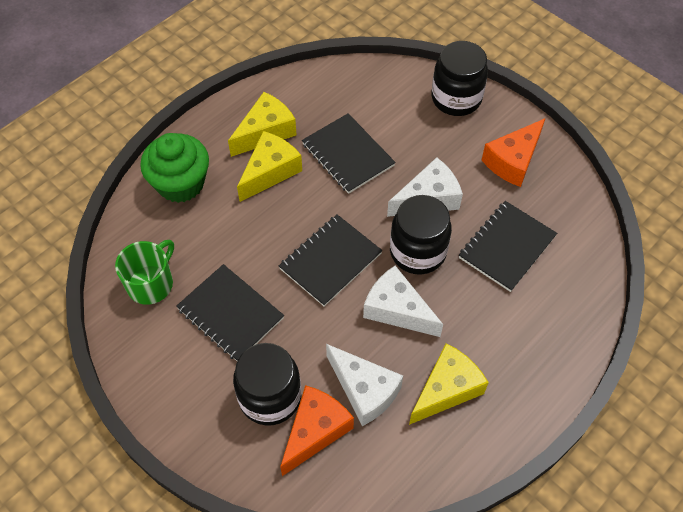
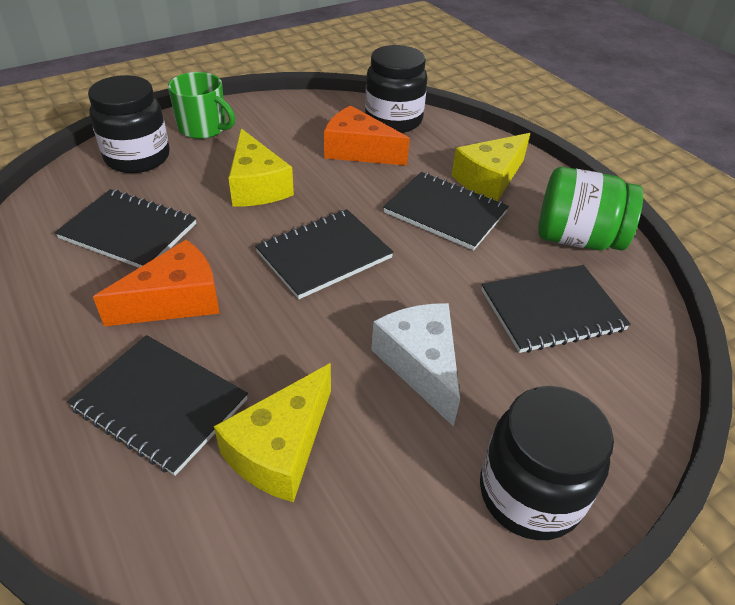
black notebook: 4 -> 5
green cupcake: 1 -> 0
green jar: 0 -> 1
white cheese: 3 -> 1

